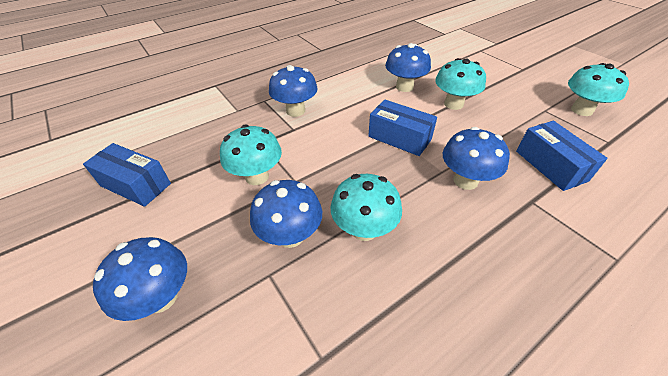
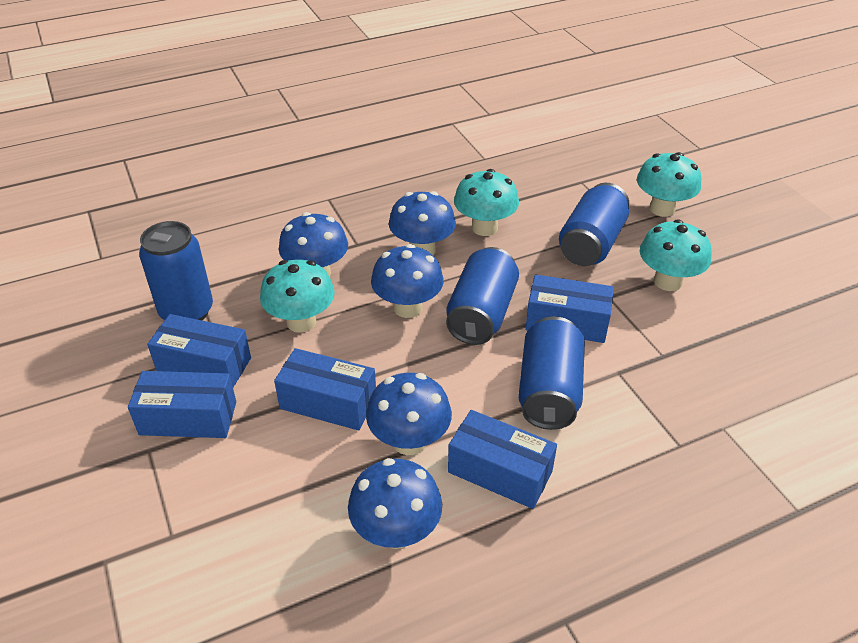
blue box: 3 -> 5
blue can: 0 -> 4

